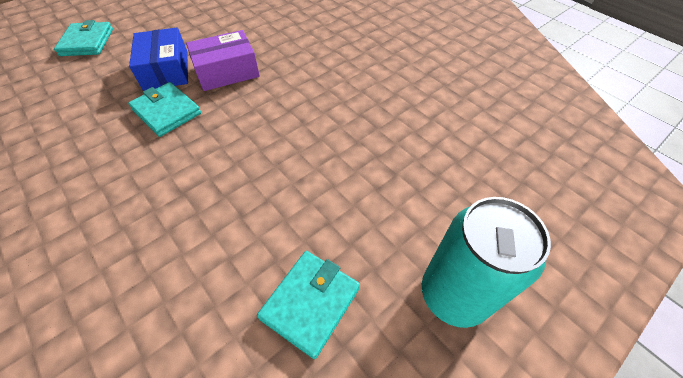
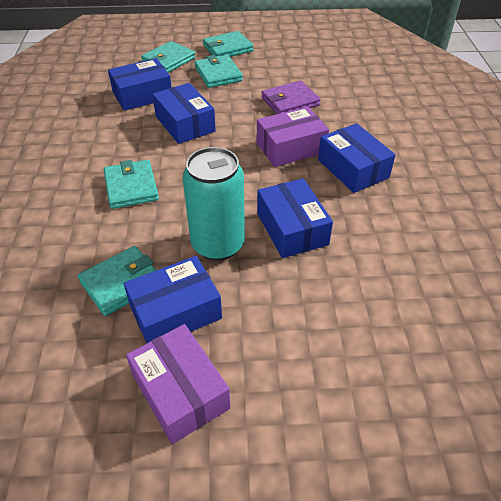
blue box: 1 -> 5
purple box: 1 -> 2
purple wallet: 0 -> 1
turquoise wallet: 3 -> 5

